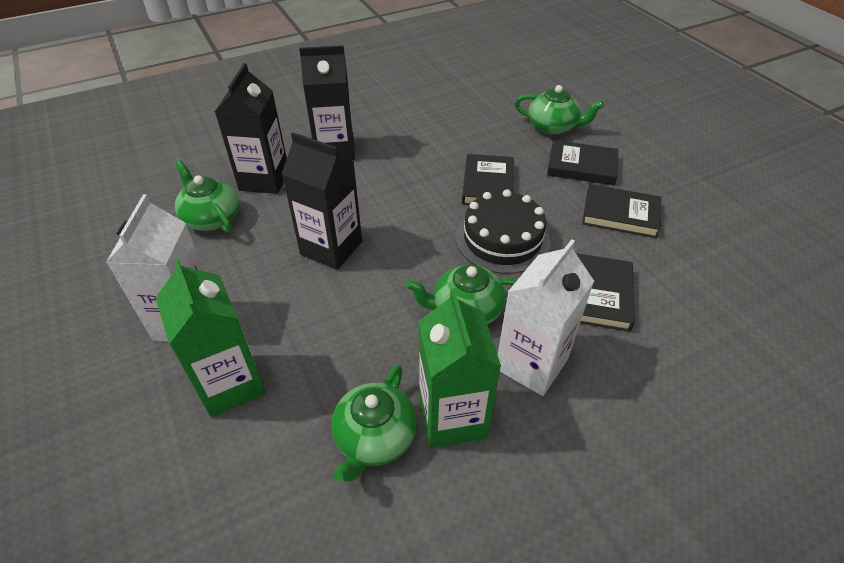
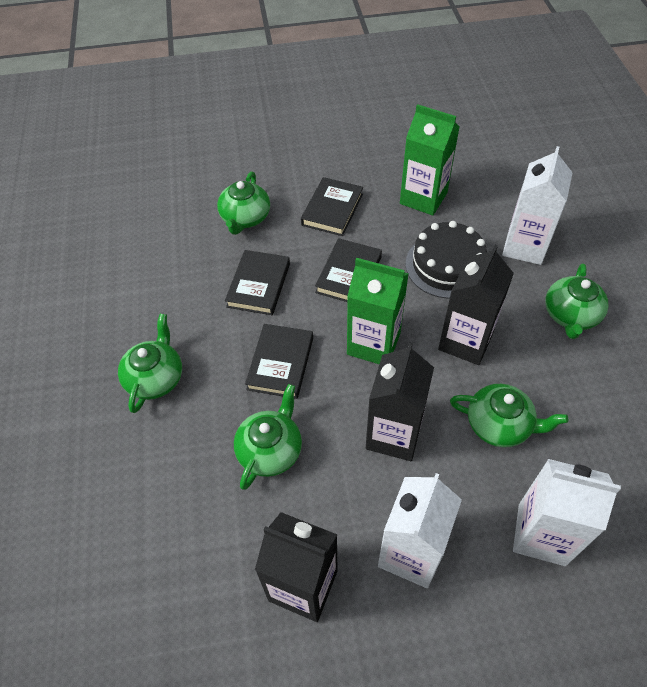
green teapot: 4 -> 5
white carton: 2 -> 3

